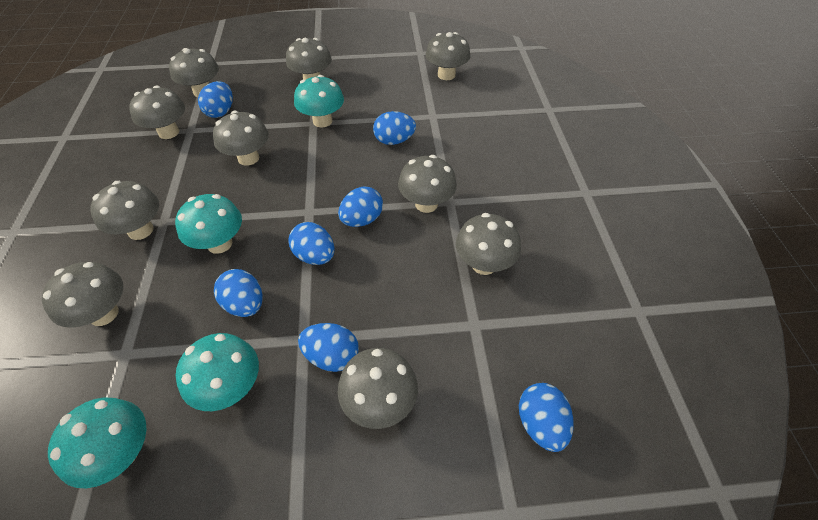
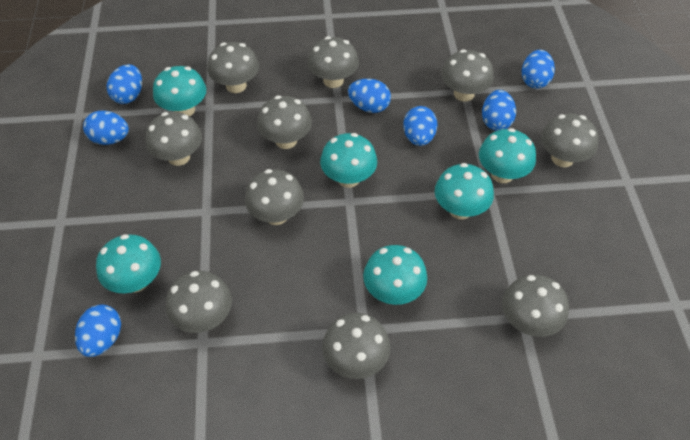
turquoise mushroom: 4 -> 6

